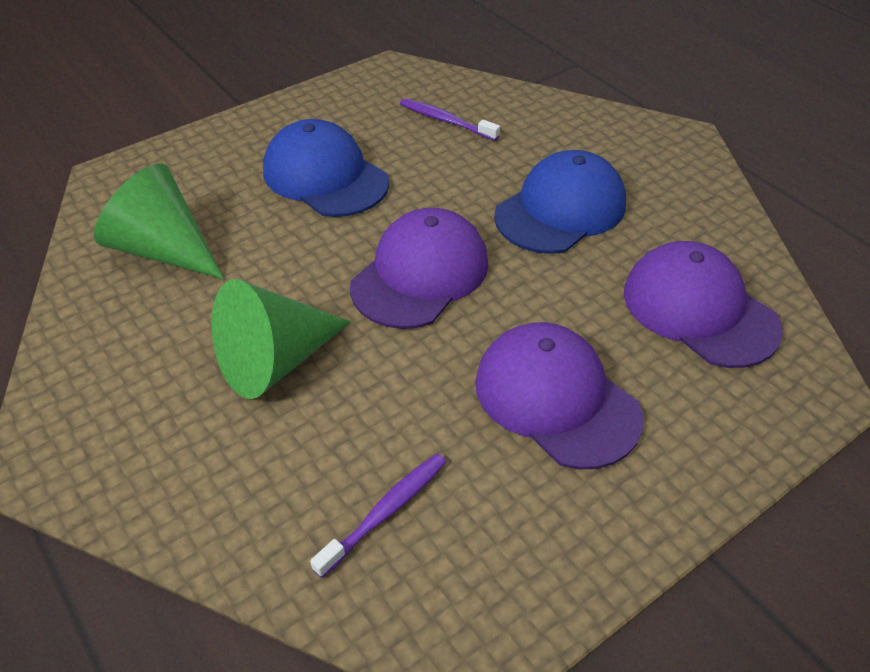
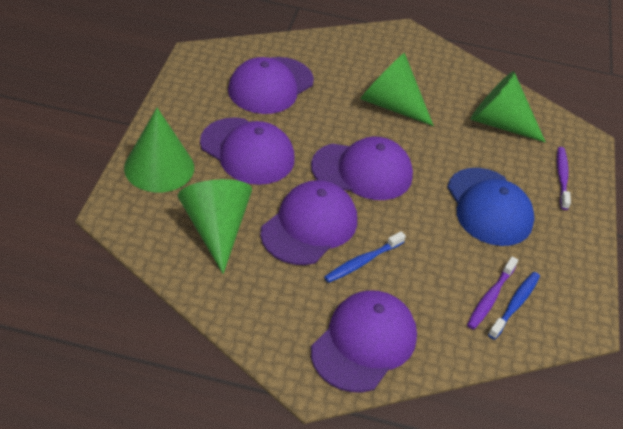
blue cap: 2 -> 1
blue toothbrush: 0 -> 2
green cone: 2 -> 4
purple cap: 3 -> 5

